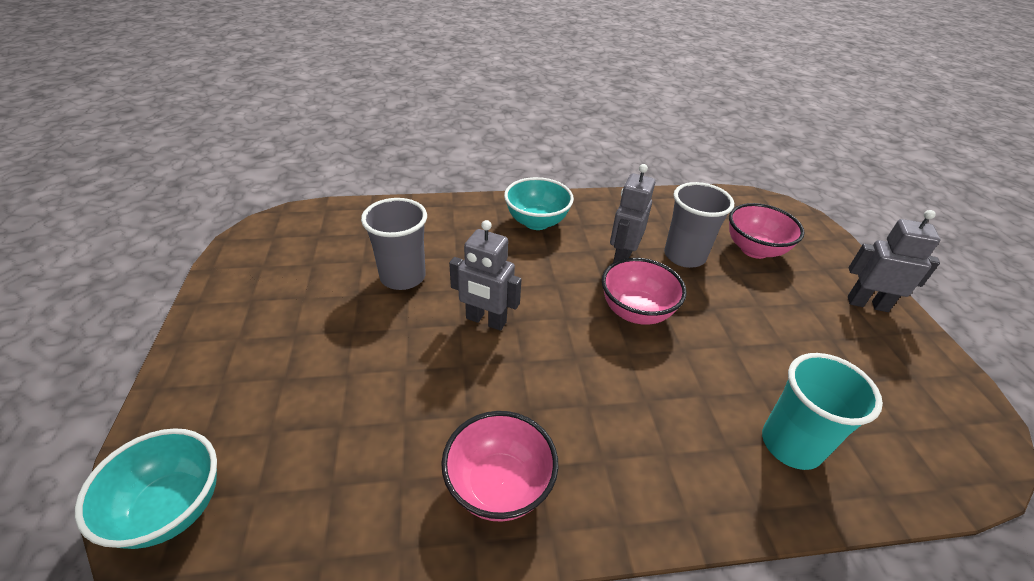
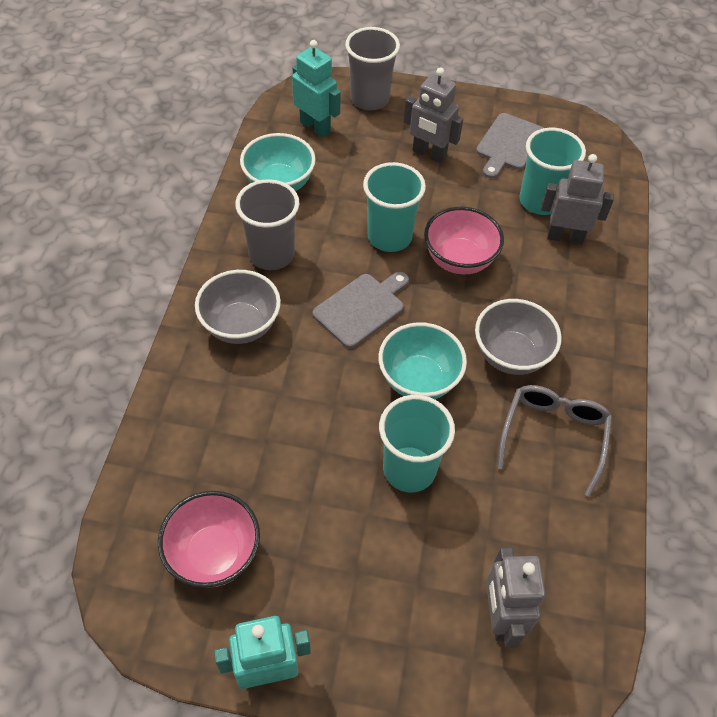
grey bowl: 0 -> 2
grey cutting board: 0 -> 2
grey glasses: 0 -> 1
pink bowl: 3 -> 2
turquoise cup: 1 -> 3
turquoise robot: 0 -> 2

